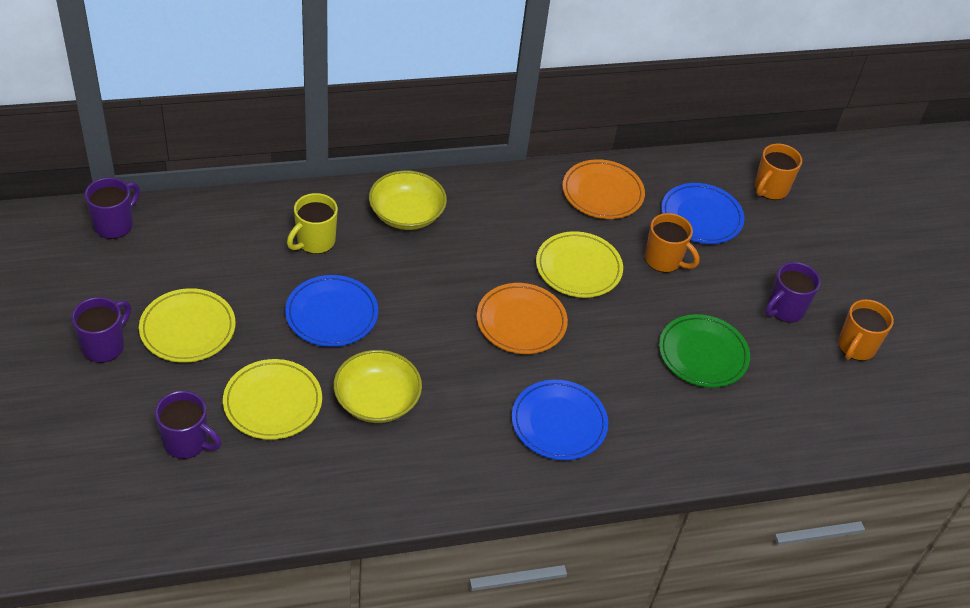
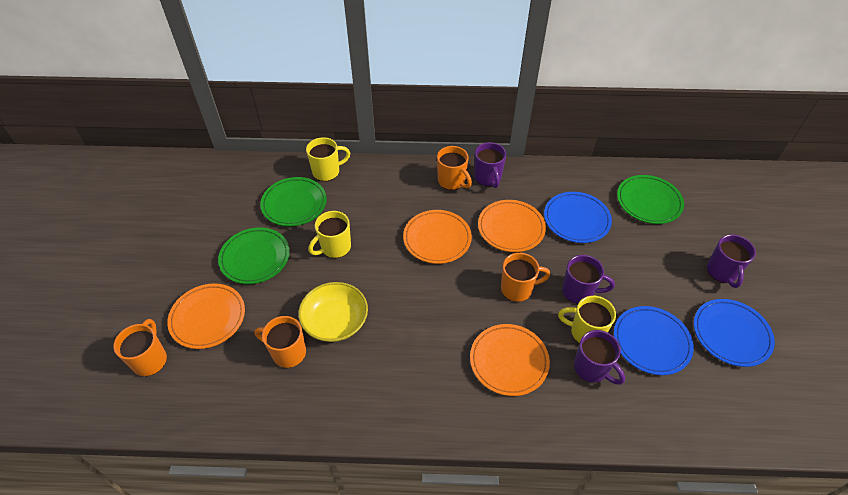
green plate: 1 -> 3
orange mug: 3 -> 4
orange plate: 2 -> 4
yellow bowl: 2 -> 1
yellow mug: 1 -> 3
yellow plate: 3 -> 0

